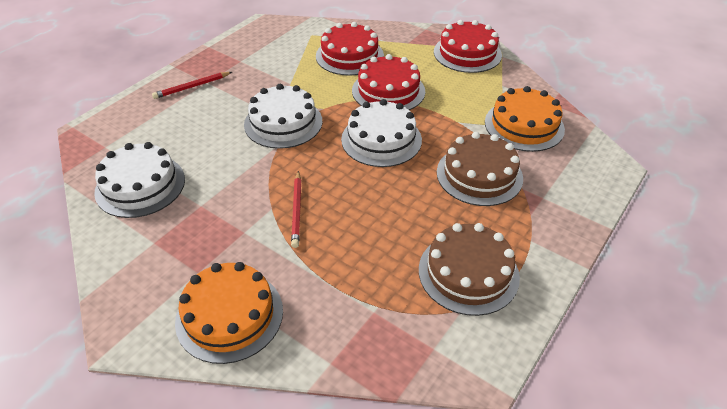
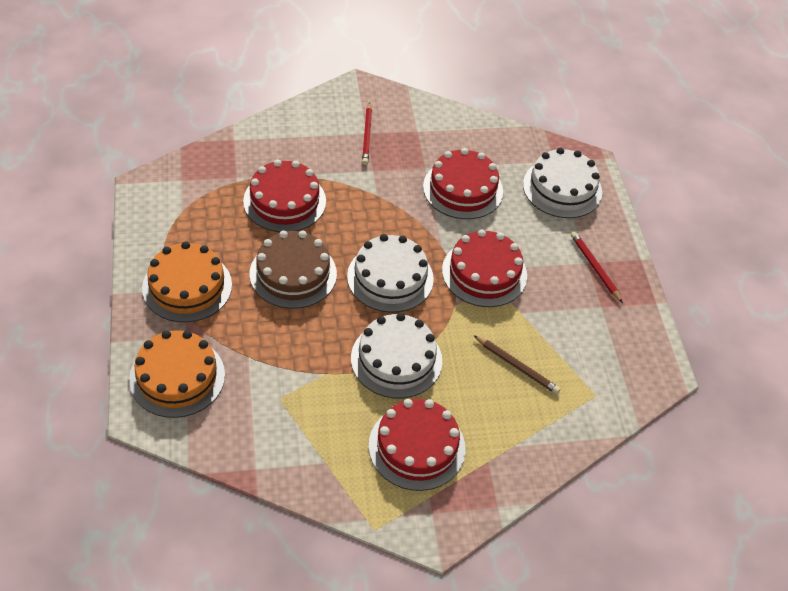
brown cake: 2 -> 1
brown pencil: 0 -> 1
red cake: 3 -> 4

